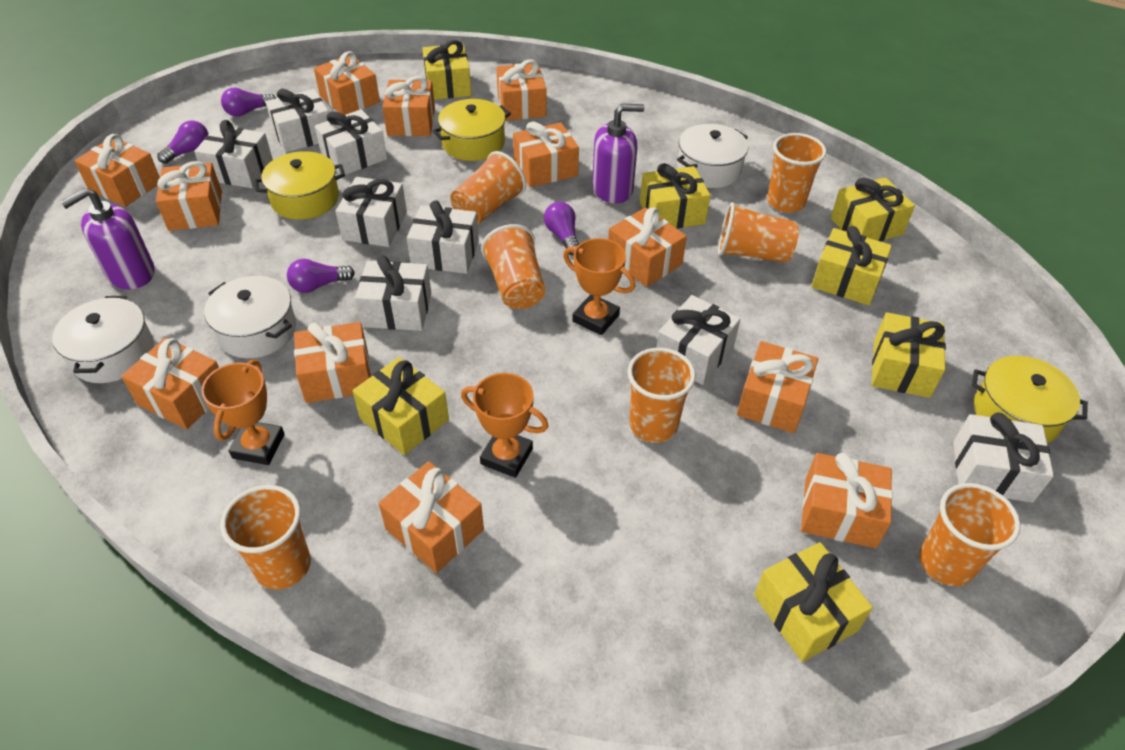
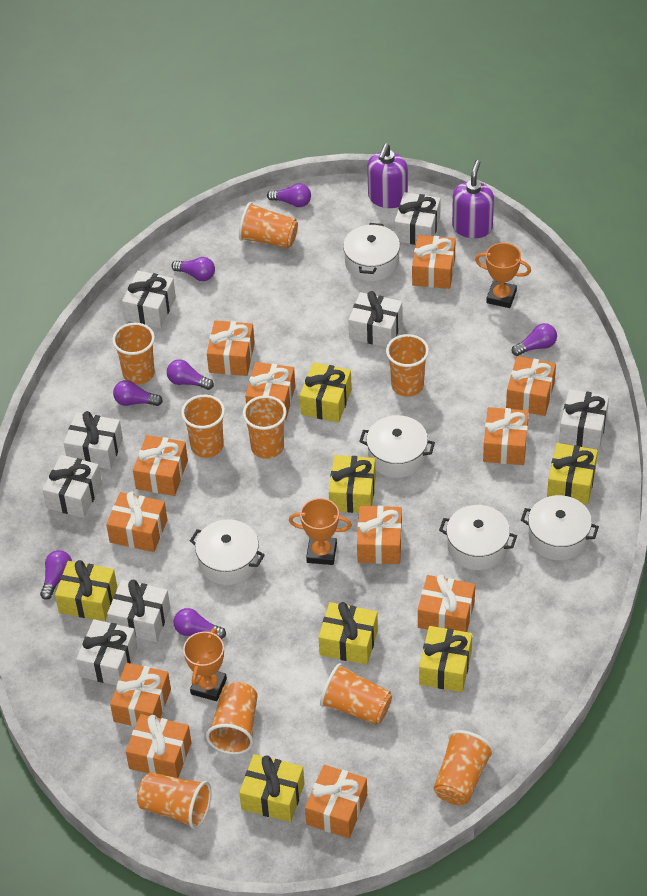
orange cup: 7 -> 9
purple light bulb: 4 -> 7
white pot: 3 -> 5
yellow pot: 3 -> 0

